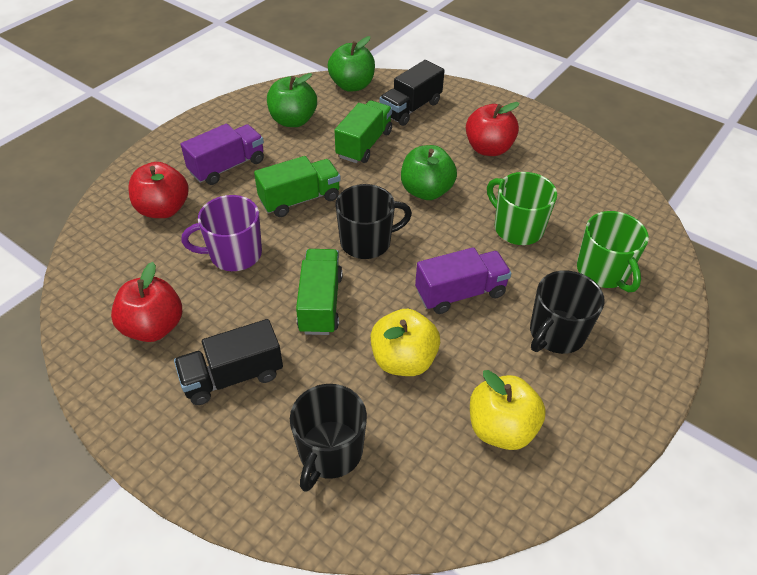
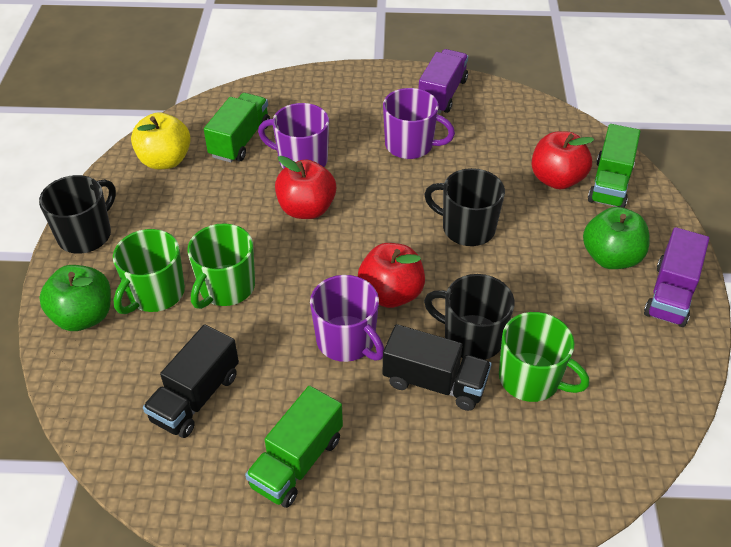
green apple: 3 -> 2
green mug: 2 -> 3
purple mug: 1 -> 3
yellow apple: 2 -> 1

